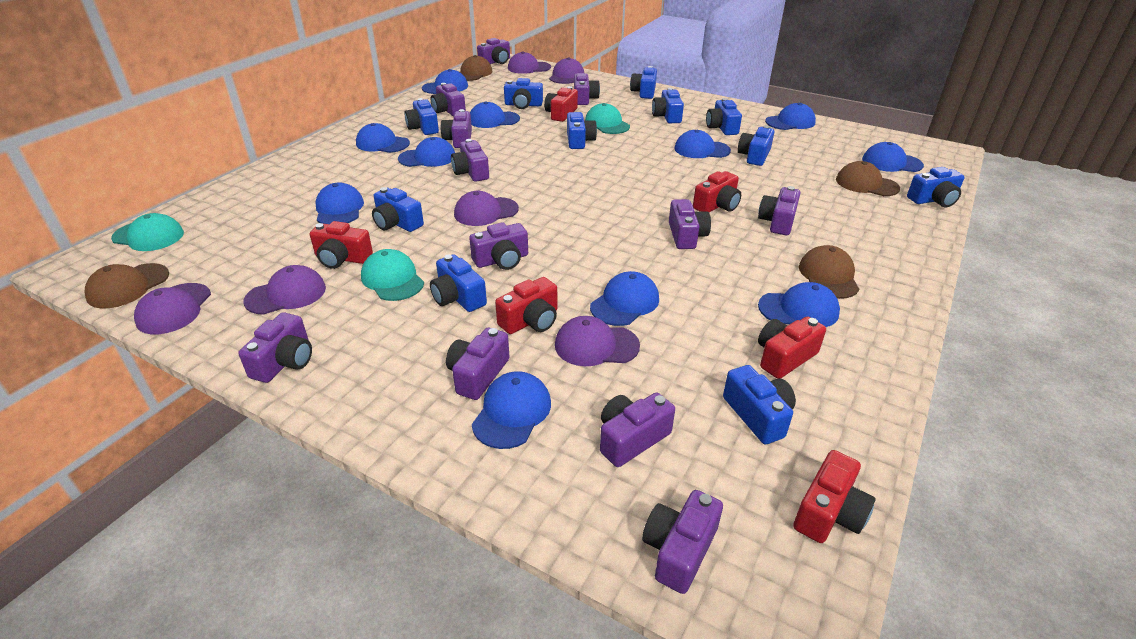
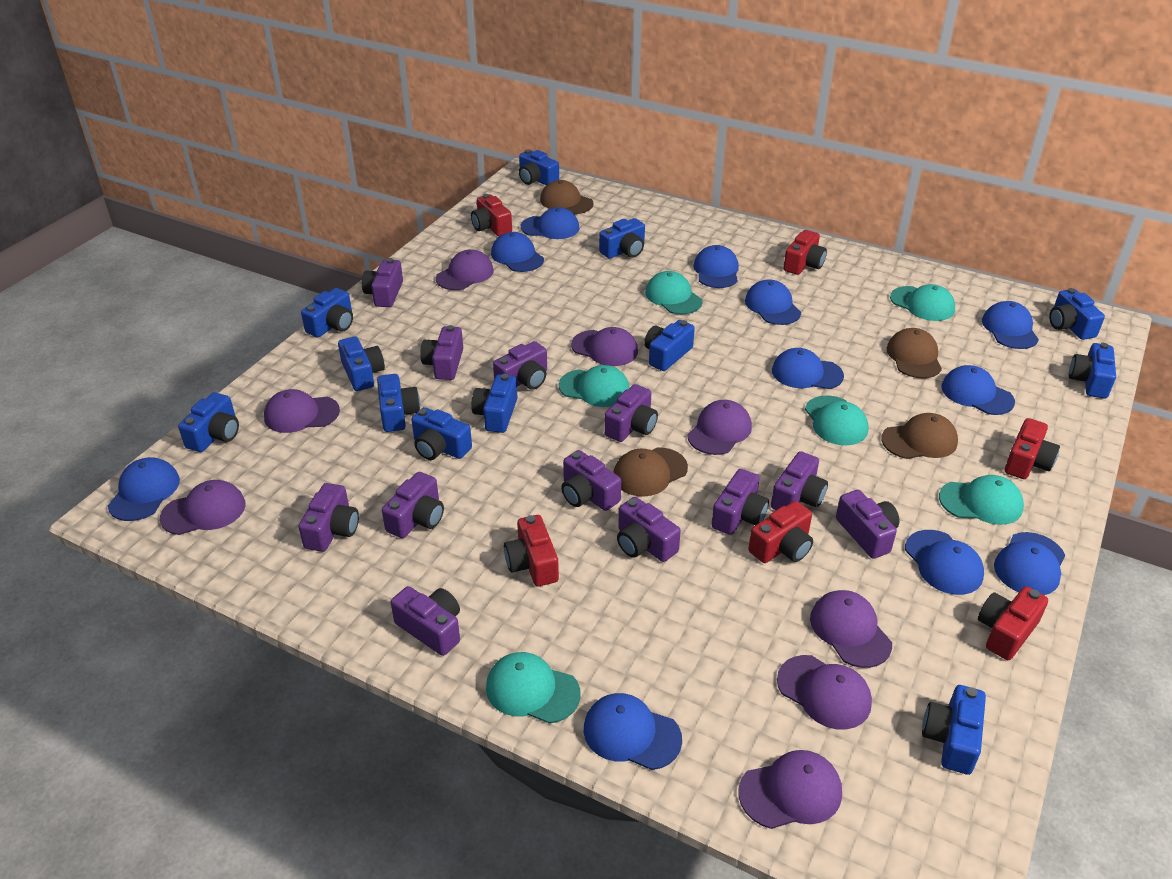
blue camera: 11 -> 12
purple cap: 6 -> 8
turquoise cap: 3 -> 6

